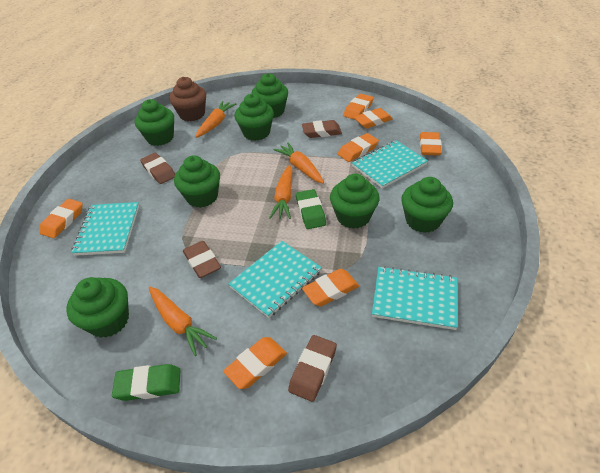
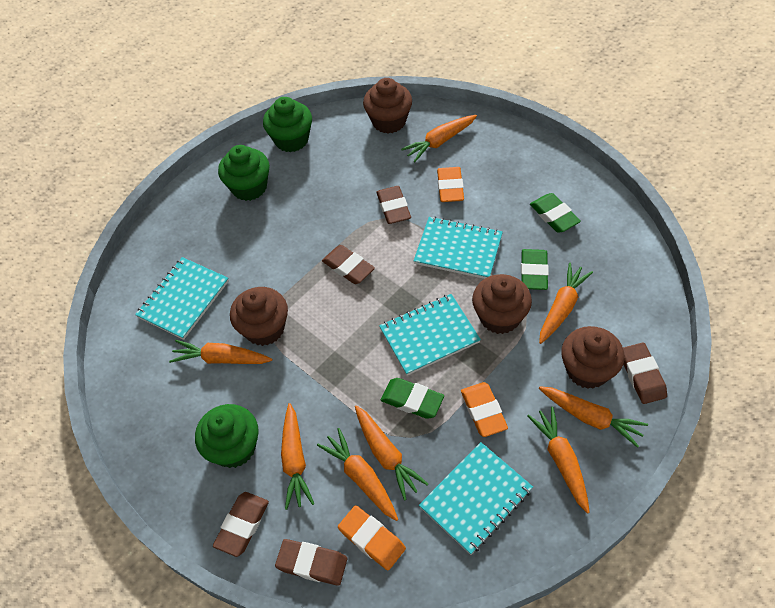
brown cupcake: 1 -> 4
brown eraser: 4 -> 5
green cupcake: 7 -> 3
green eraser: 2 -> 3
orange carrot: 4 -> 8
orange eraser: 7 -> 3

